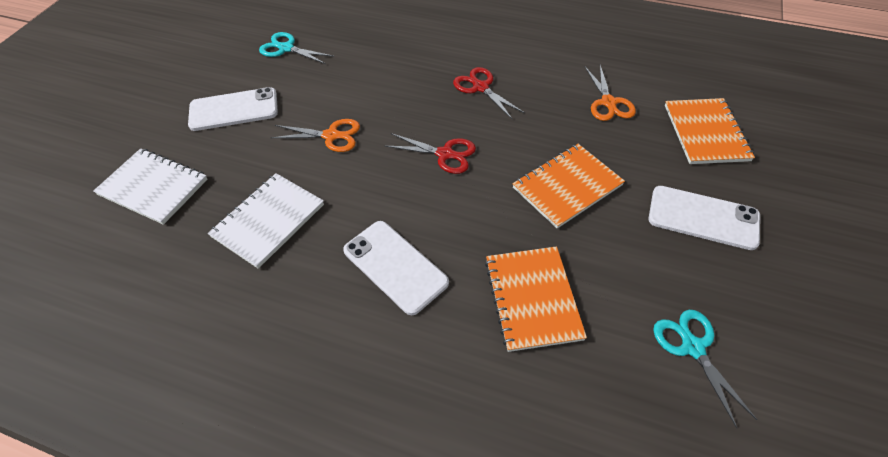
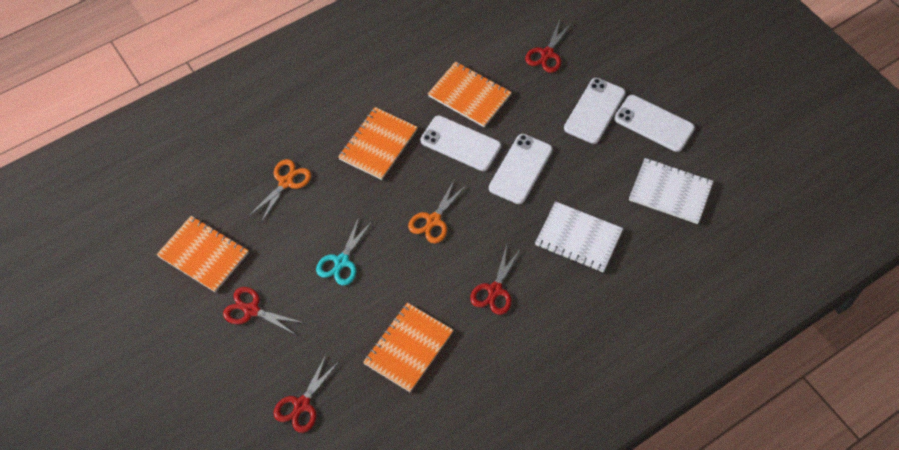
orange notebook: 3 -> 4
red scissors: 2 -> 4
turquoise scissors: 2 -> 1
white phone: 3 -> 4

